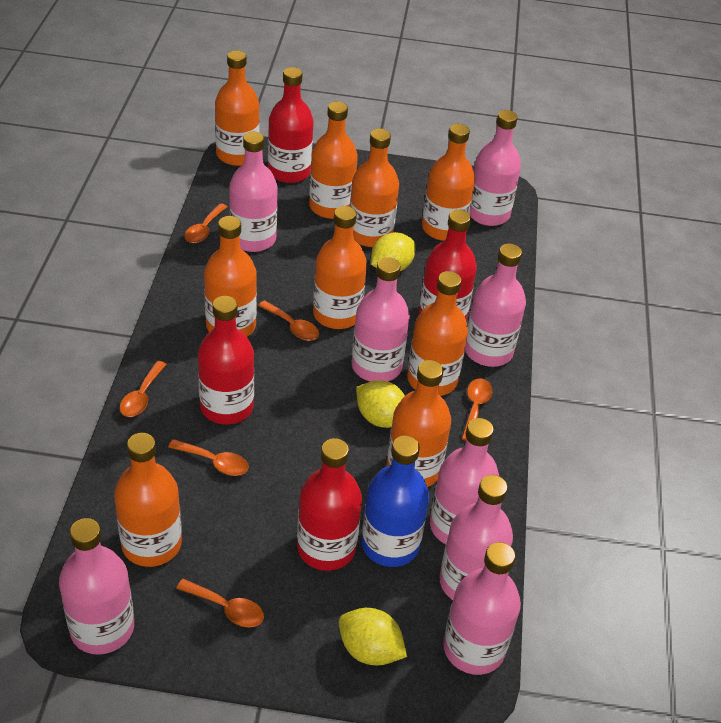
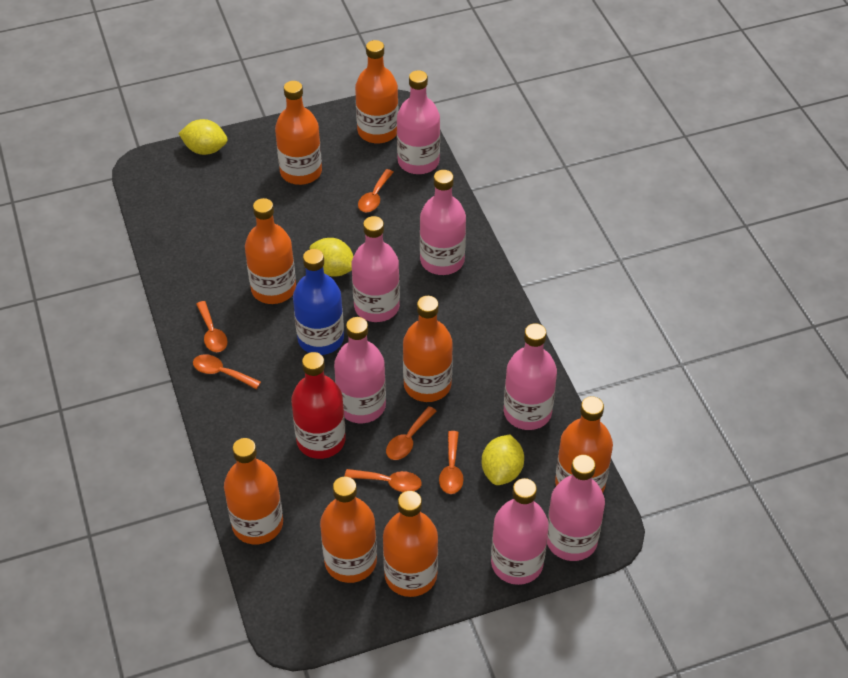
orange bottle: 9 -> 8
pink bottle: 8 -> 7
red bottle: 4 -> 1

